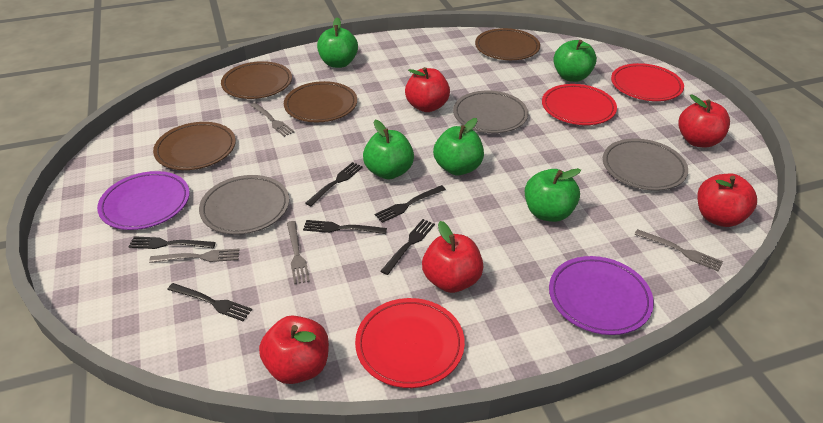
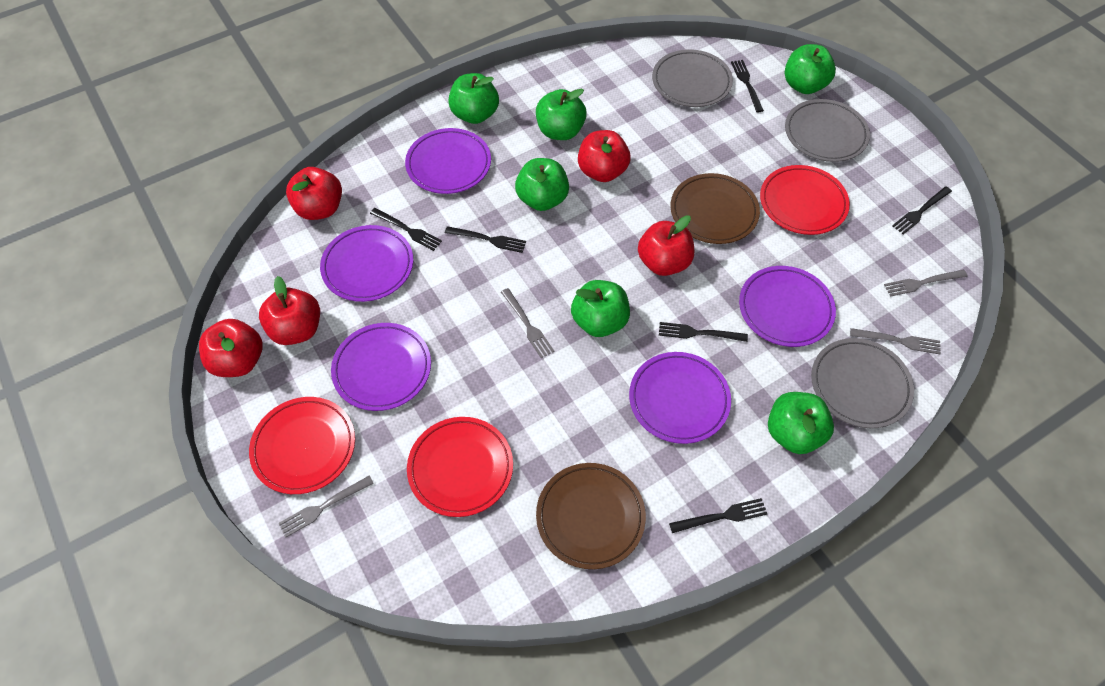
brown plate: 4 -> 2
green apple: 5 -> 6
purple plate: 2 -> 5

